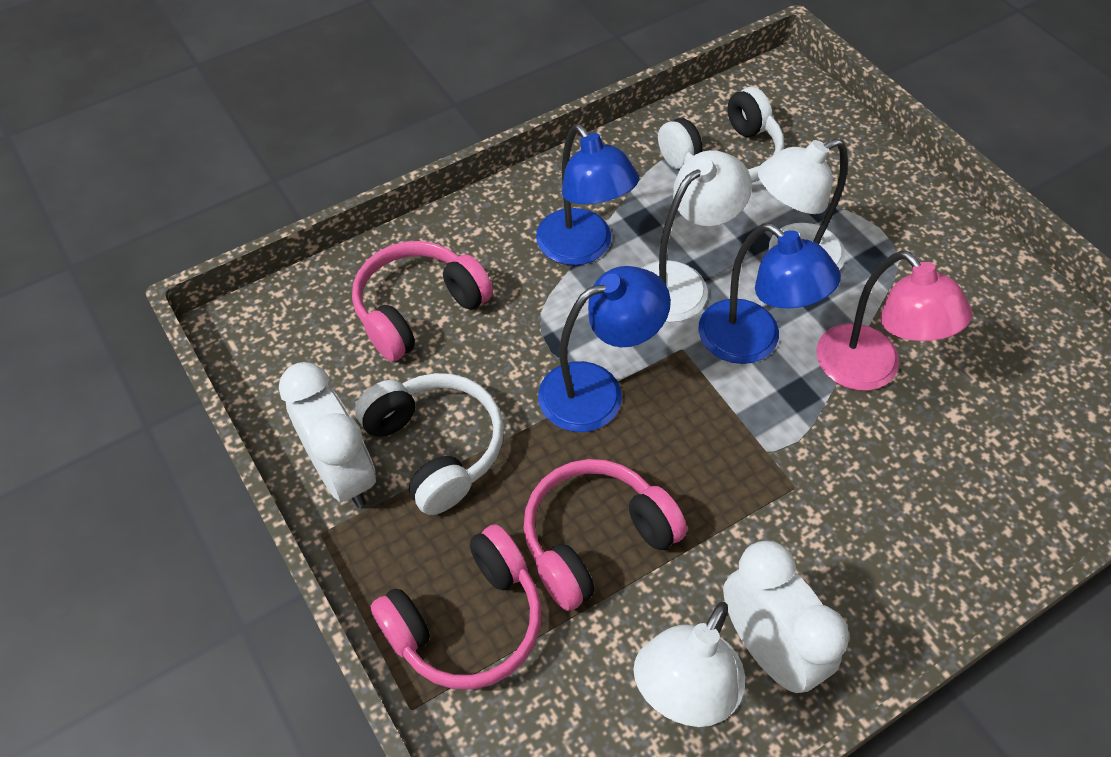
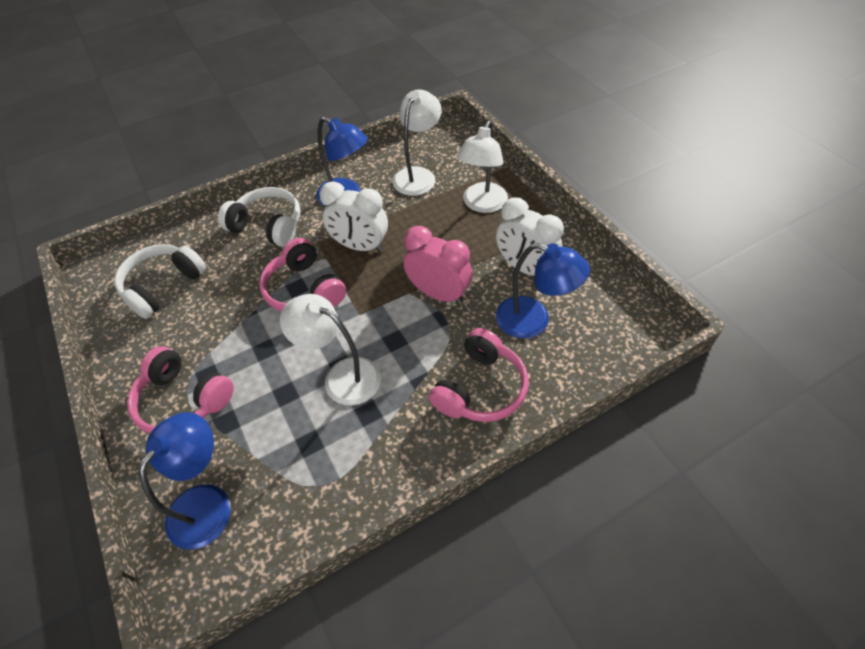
pink clock: 0 -> 1
pink lamp: 1 -> 0

